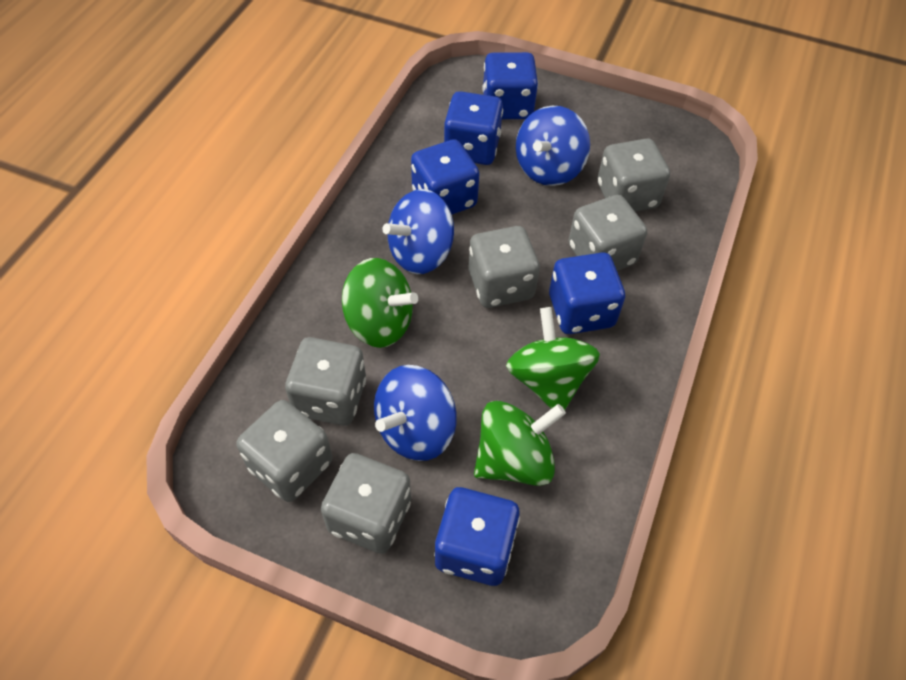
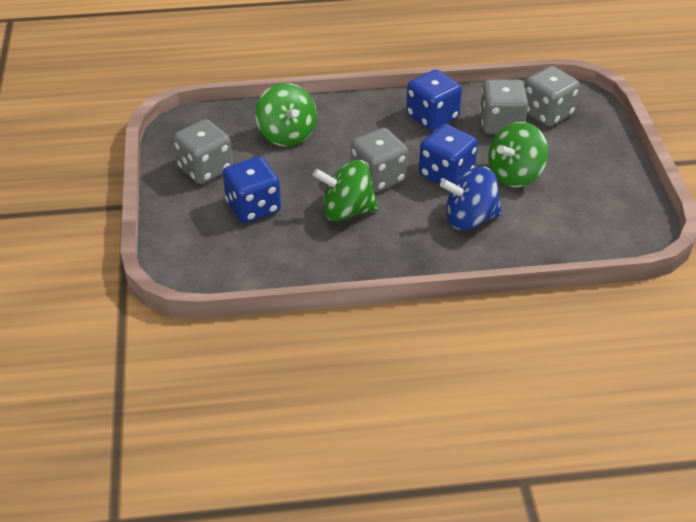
blue dice: 5 -> 3
blue spinning top: 3 -> 1
grey dice: 6 -> 4

